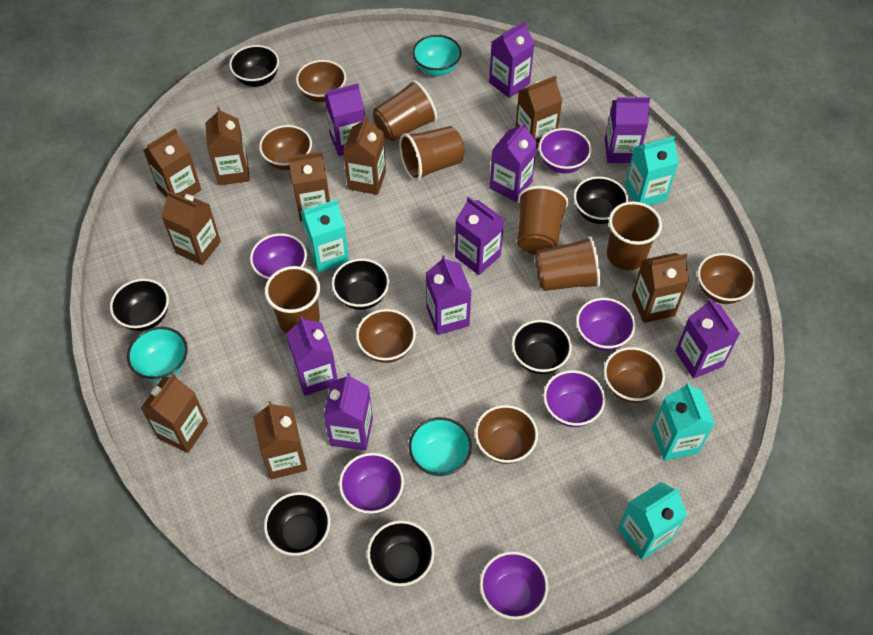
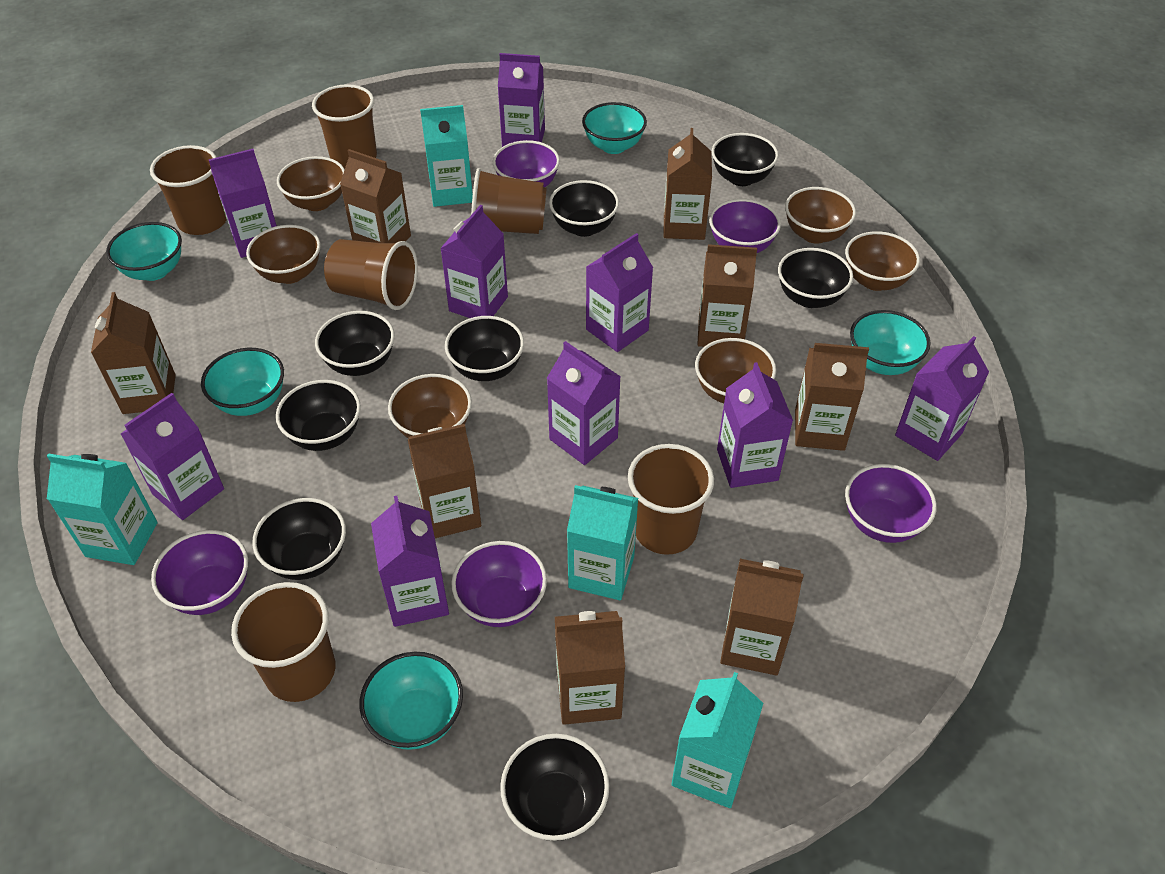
black bowl: 7 -> 8
brown carton: 9 -> 8
purple bowl: 6 -> 5
turquoise bowl: 3 -> 5

